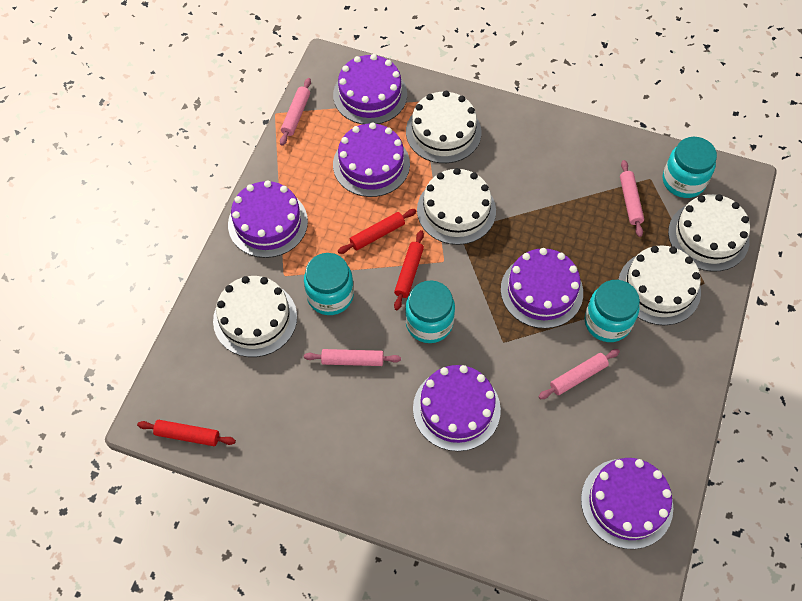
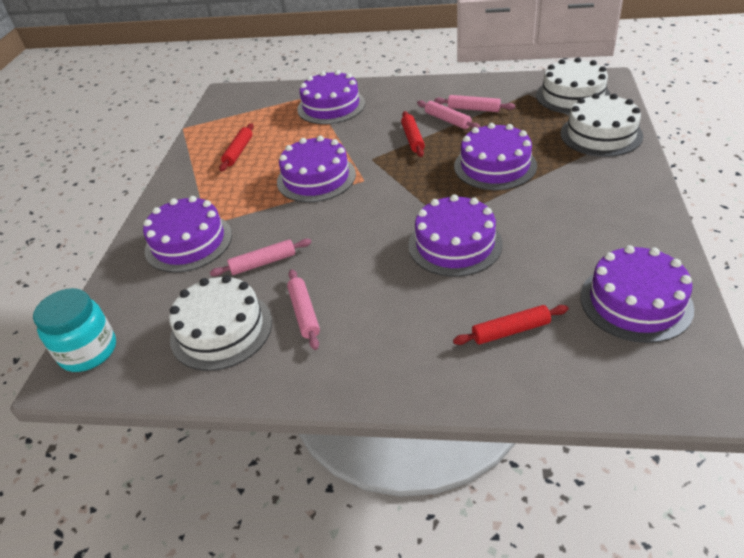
turquoise jar: 4 -> 1
white cake: 5 -> 3

